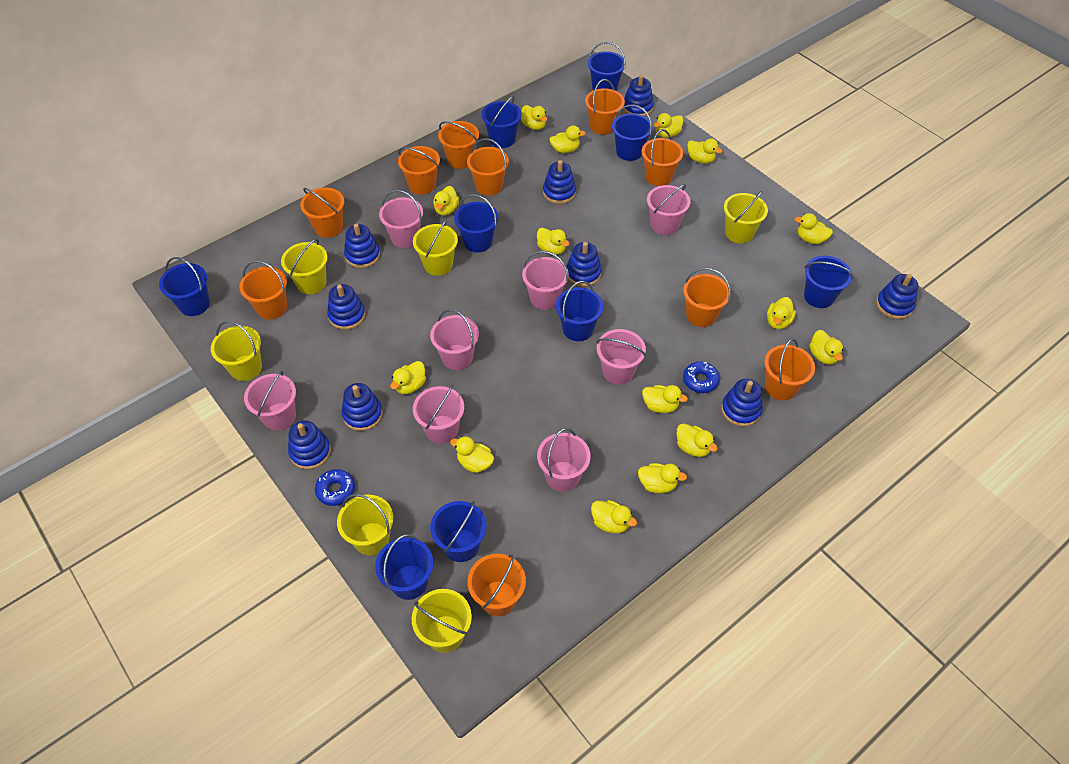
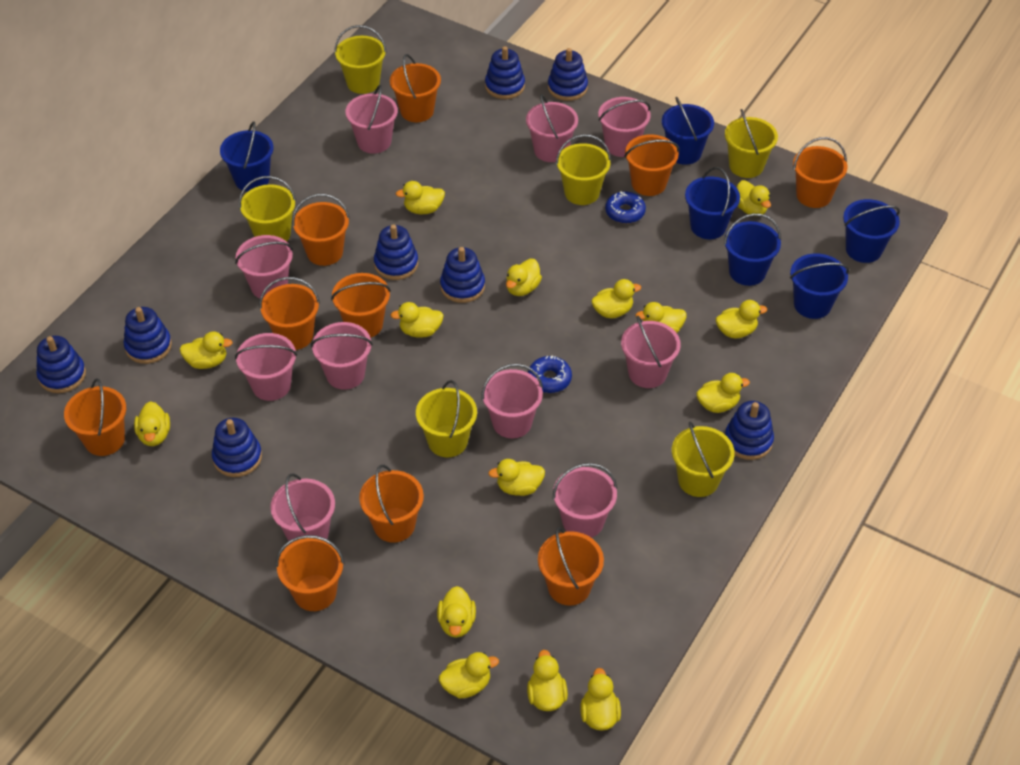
blue bucket: 9 -> 6
blue stacking toy: 9 -> 8
pink bucket: 8 -> 10

